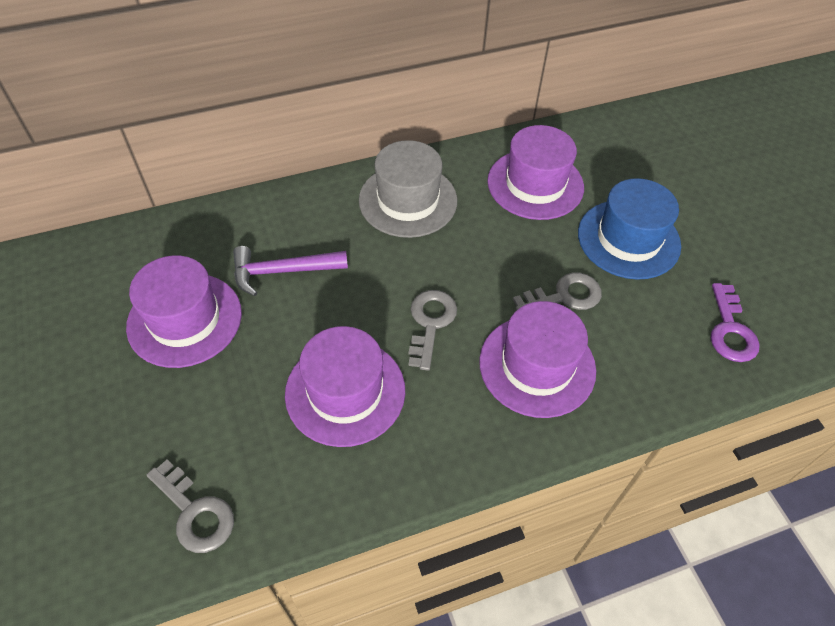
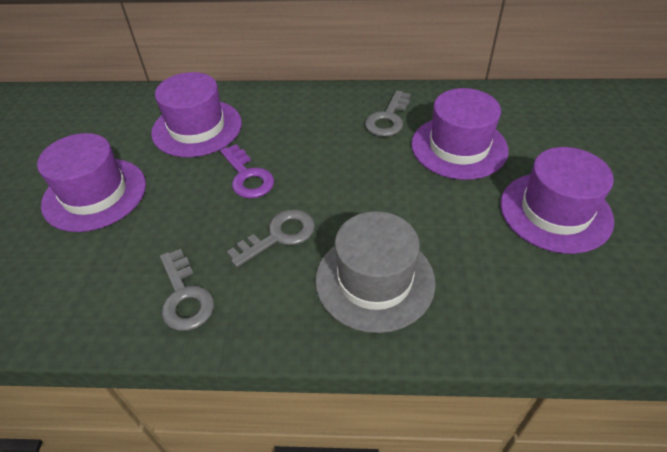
blue hat: 1 -> 0
purple hammer: 1 -> 0

